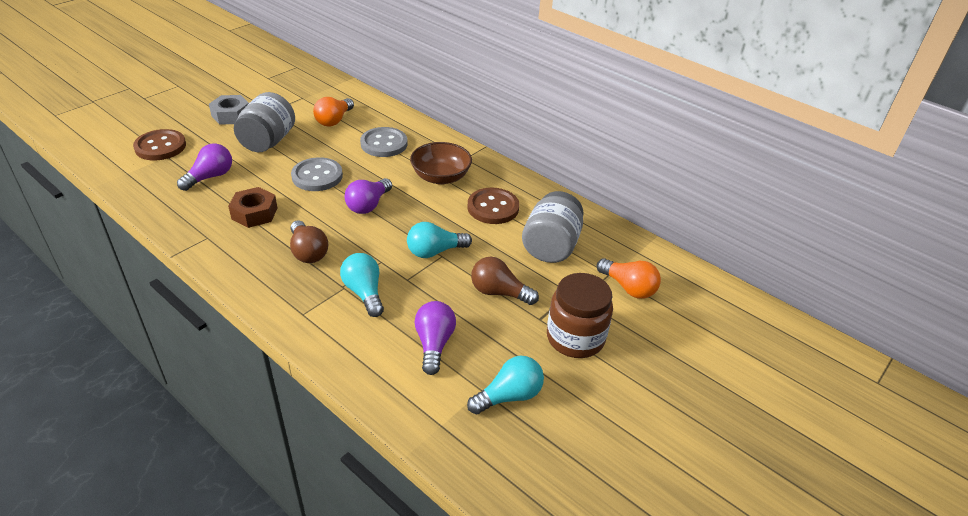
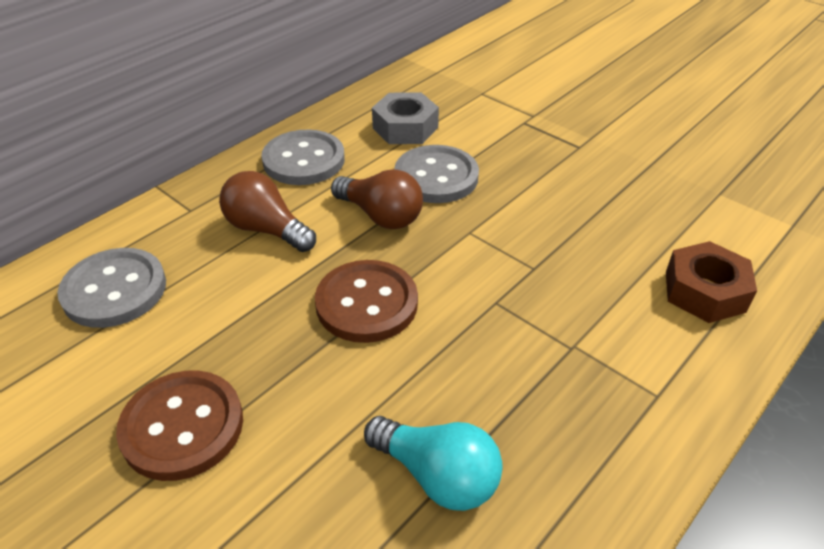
brown bowl: 1 -> 0
brown jar: 1 -> 0
grey button: 2 -> 3
grey jar: 2 -> 0
orange light bulb: 2 -> 0
purple light bulb: 3 -> 0
turquoise light bulb: 3 -> 1

